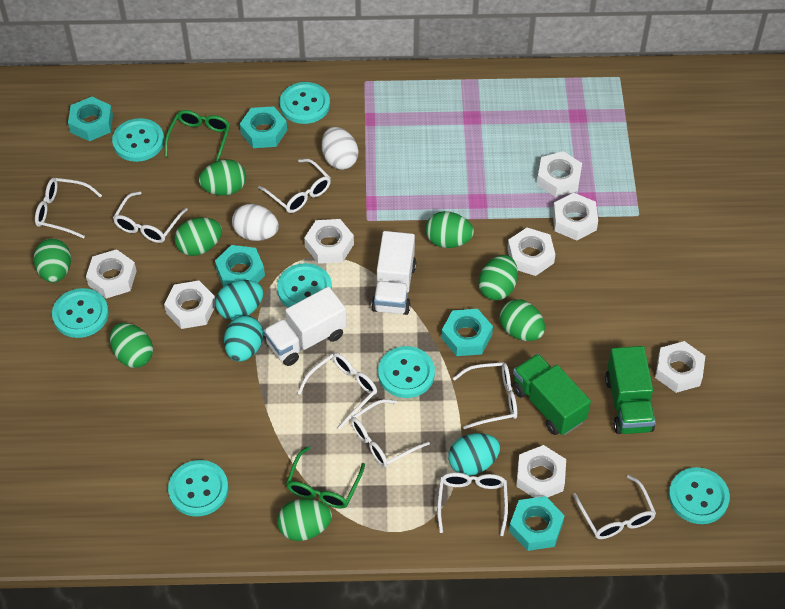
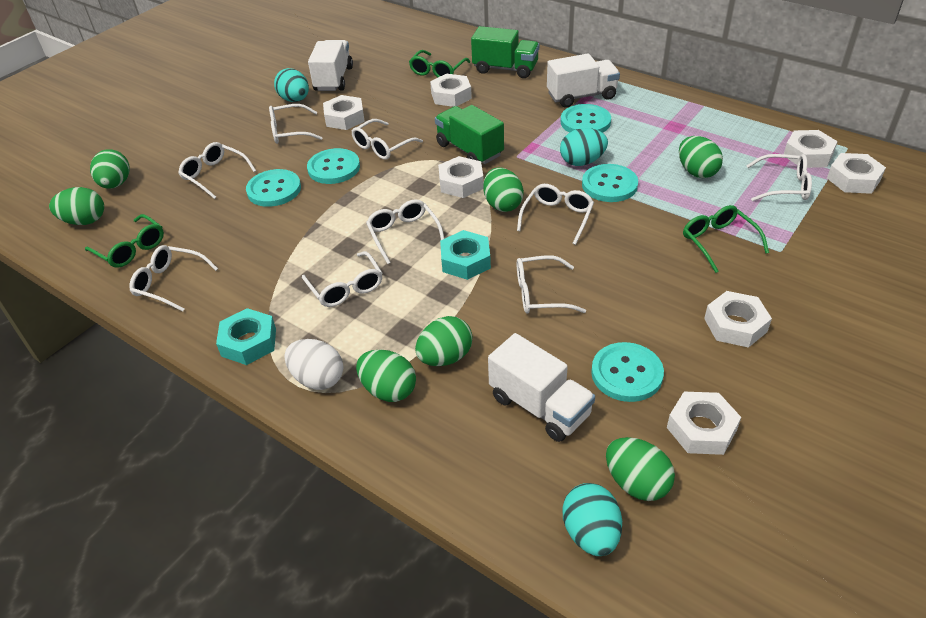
green egg: 8 -> 7
green glasses: 2 -> 3
turquoise button: 7 -> 5
turquoise nut: 5 -> 2
white egg: 2 -> 1
white glasses: 8 -> 9
white nut: 8 -> 7
white truck: 2 -> 3

